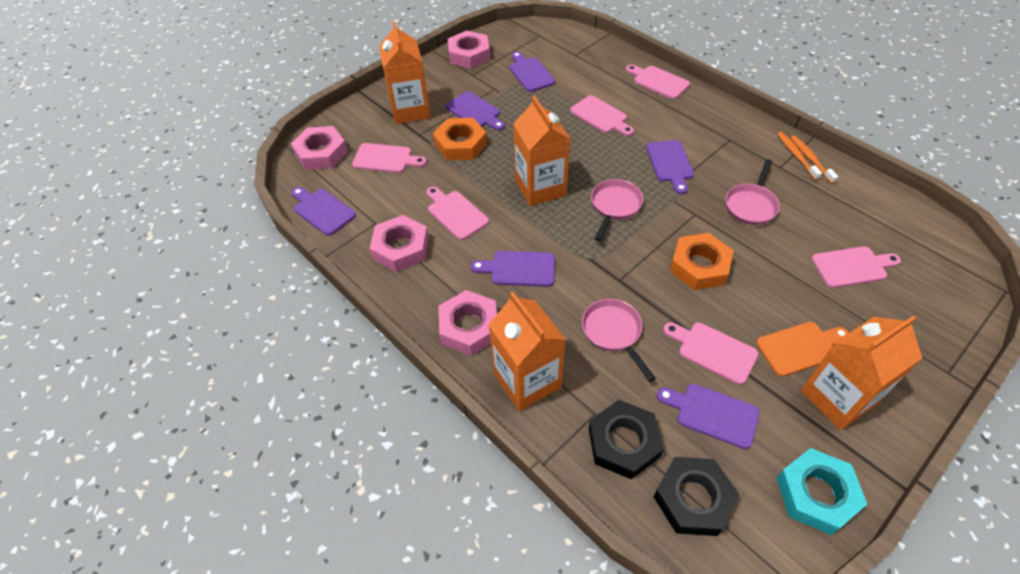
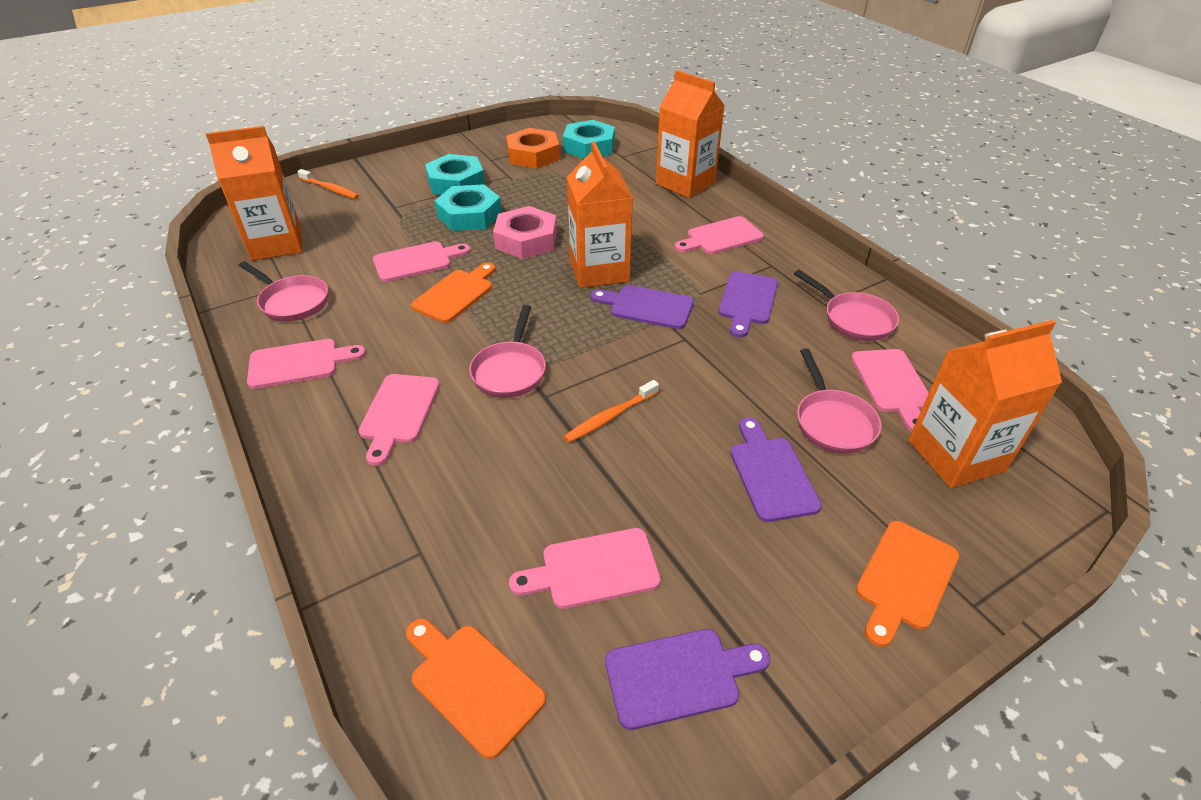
black nut: 2 -> 0
orange cutting board: 1 -> 3
orange nut: 2 -> 1
pink nut: 4 -> 1
pink pan: 3 -> 4
purple cutting board: 6 -> 4
turquoise nut: 1 -> 3

